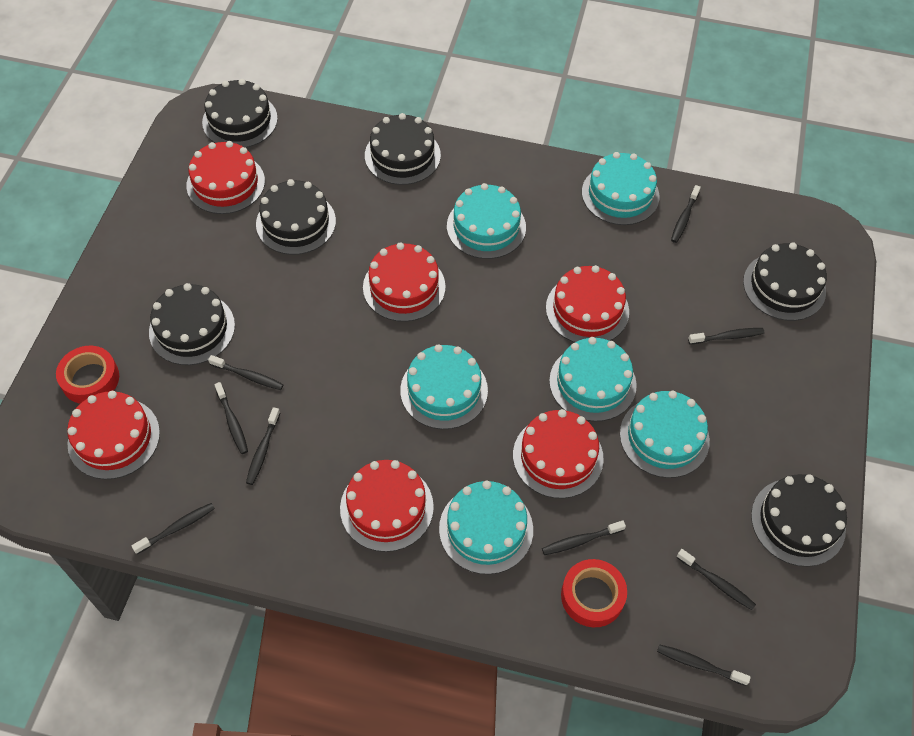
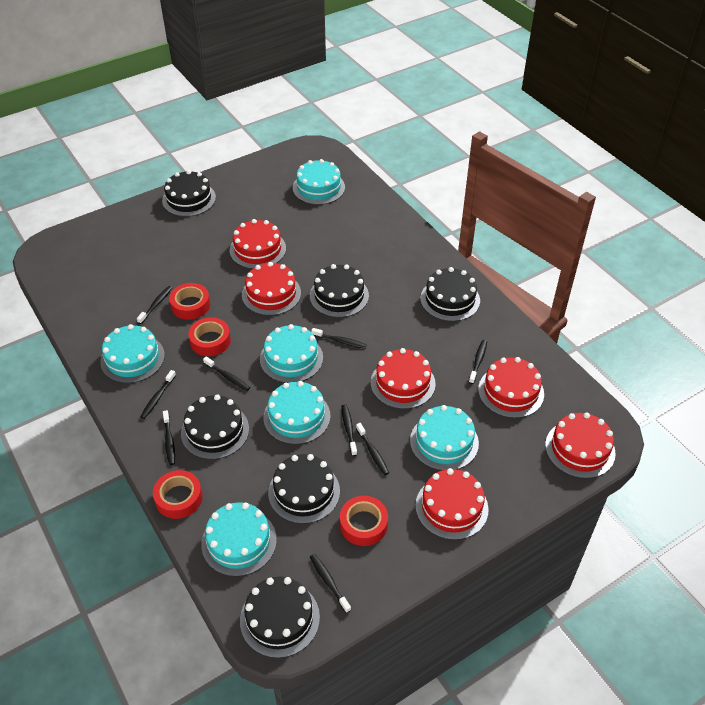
red tape: 2 -> 4

